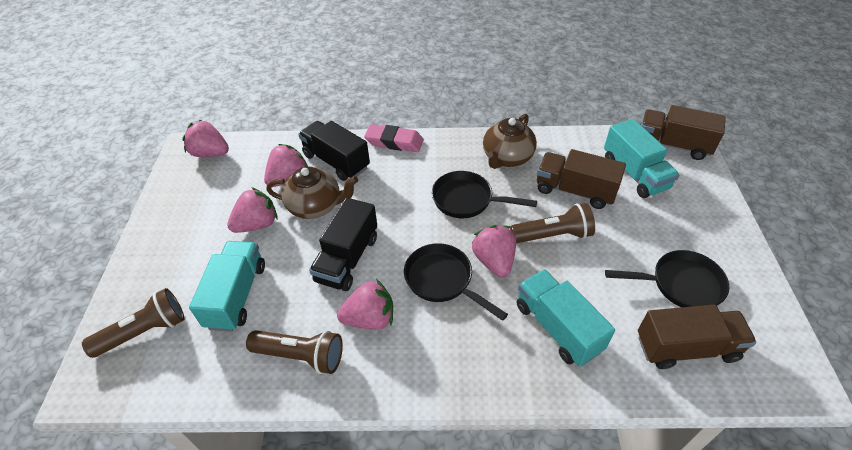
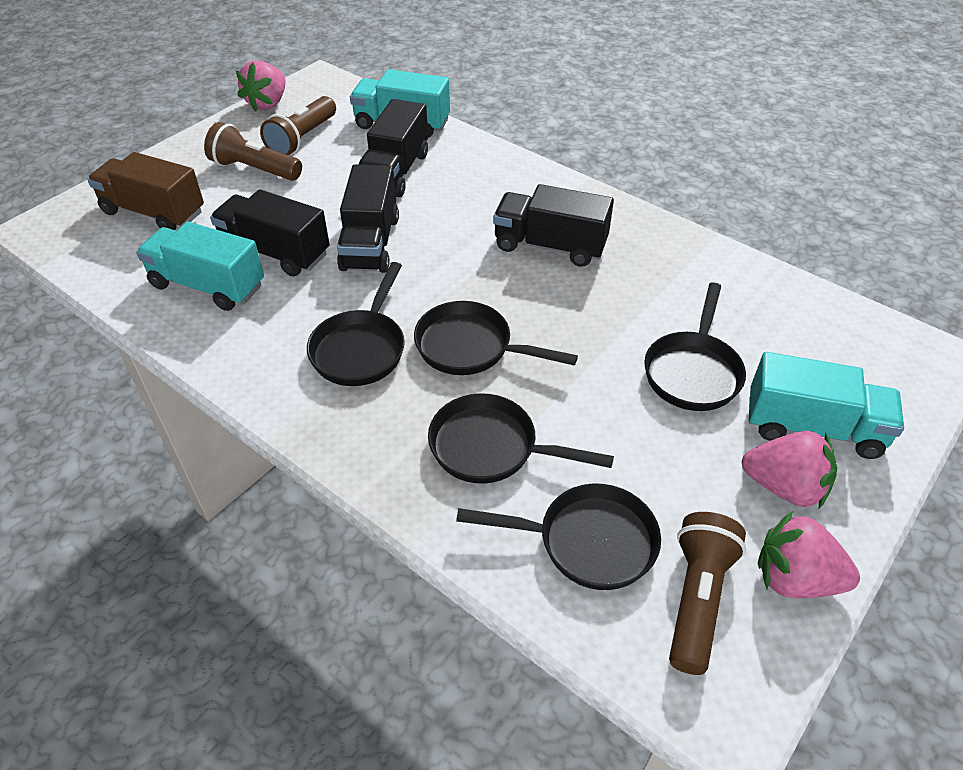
black pan: 3 -> 5
black truck: 2 -> 4
brown teapot: 2 -> 0
brown truck: 3 -> 1
pink eraser: 1 -> 0
pink strawberry: 5 -> 3

